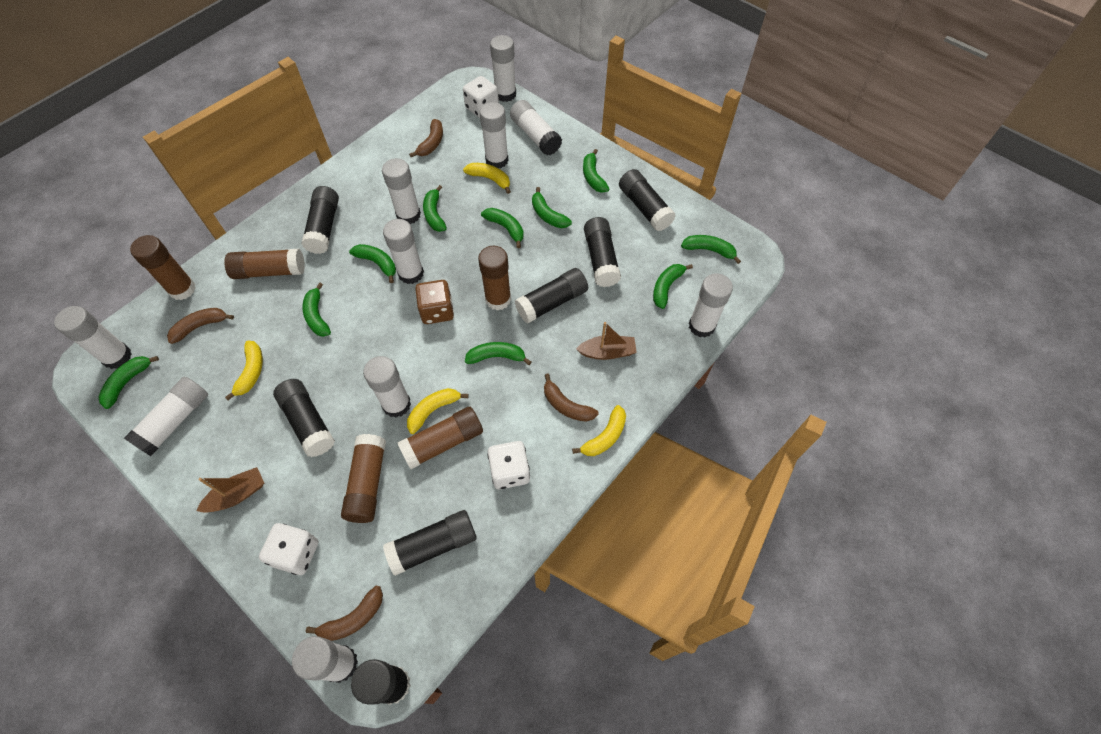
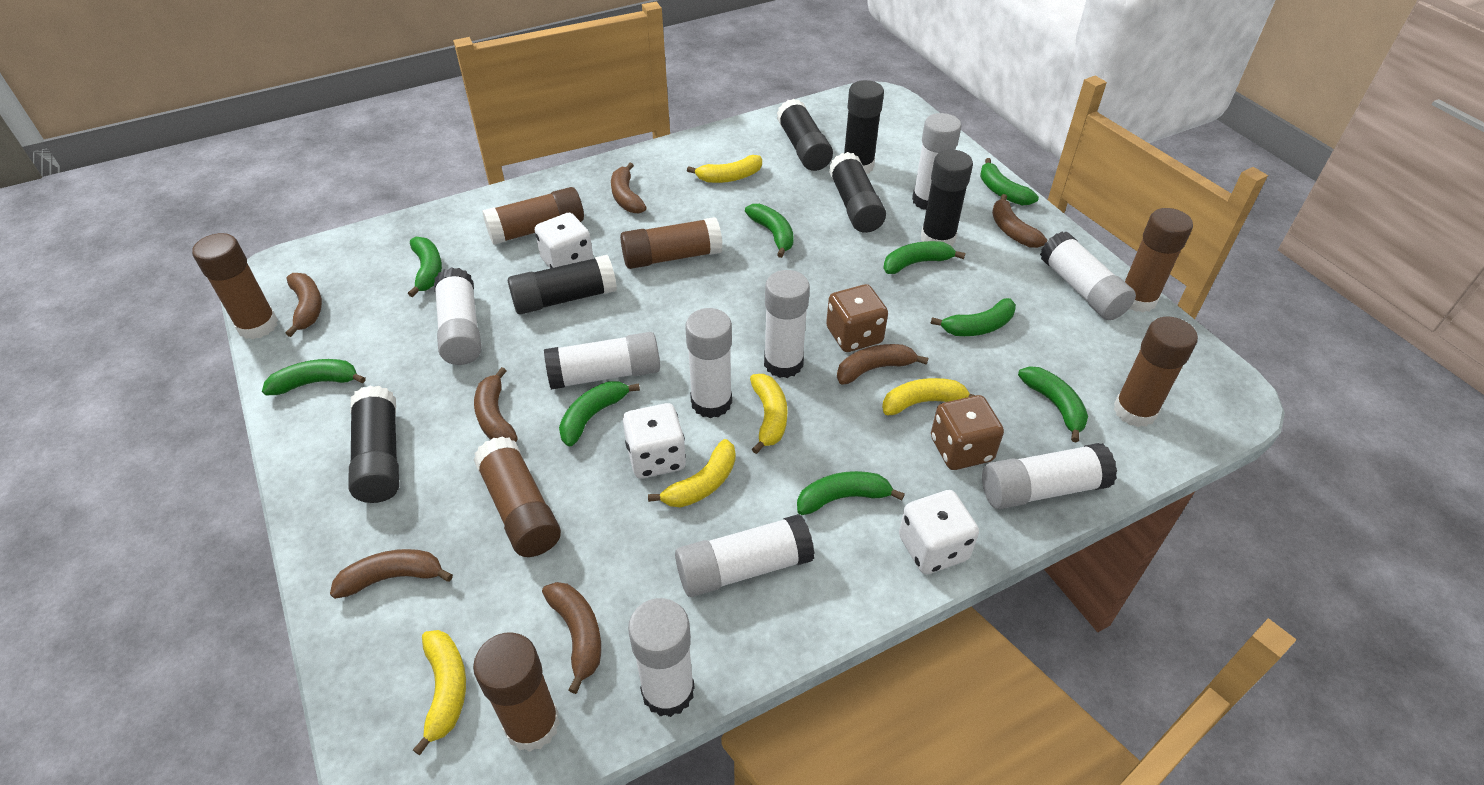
black glue stick: 7 -> 6
brown banana: 4 -> 7
brown boat: 2 -> 0
brown dice: 1 -> 2
brown glue stick: 5 -> 7
green banana: 10 -> 9
white glue stick: 10 -> 9
yellow banana: 4 -> 5

